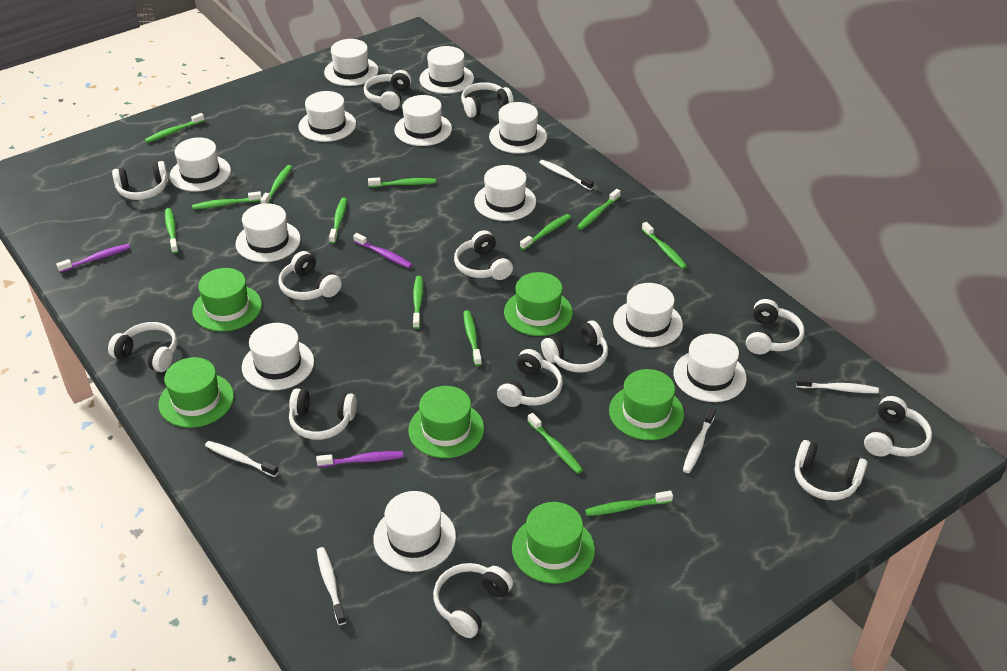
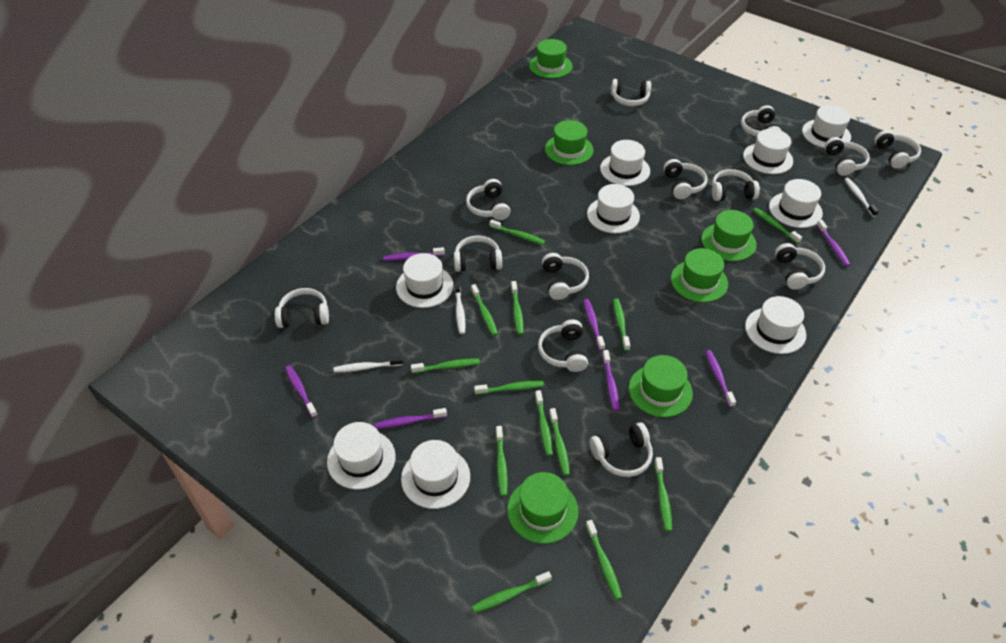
purple toothbrush: 3 -> 7
white hat: 12 -> 9
white toothbrush: 5 -> 3

